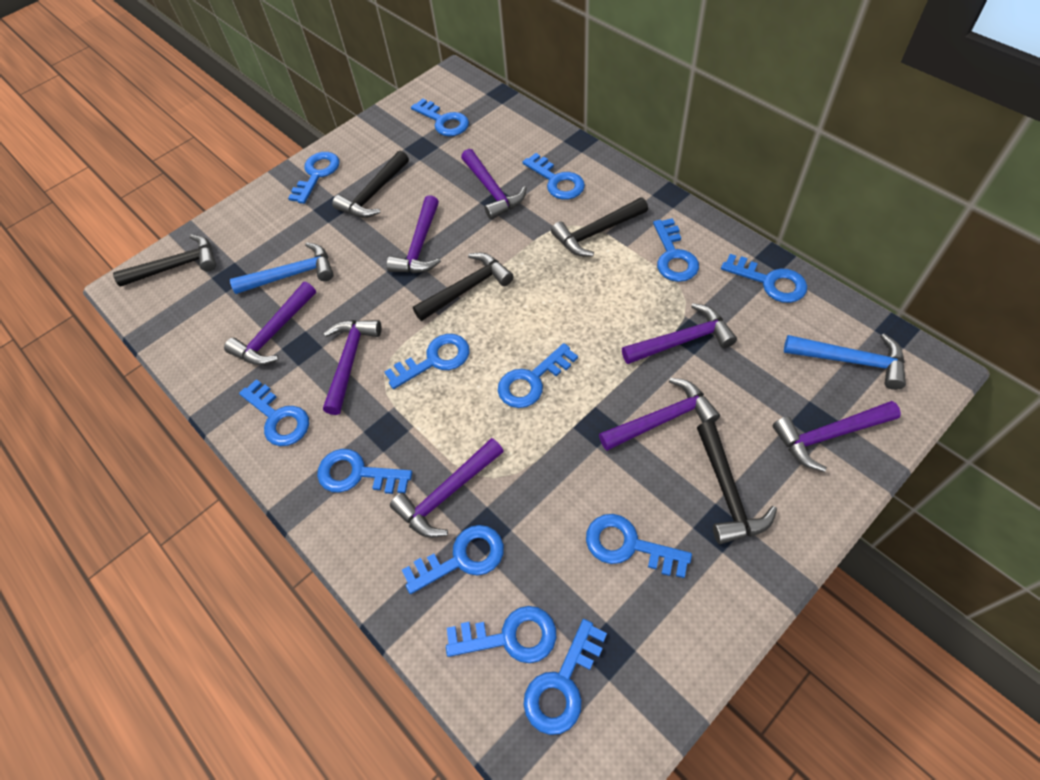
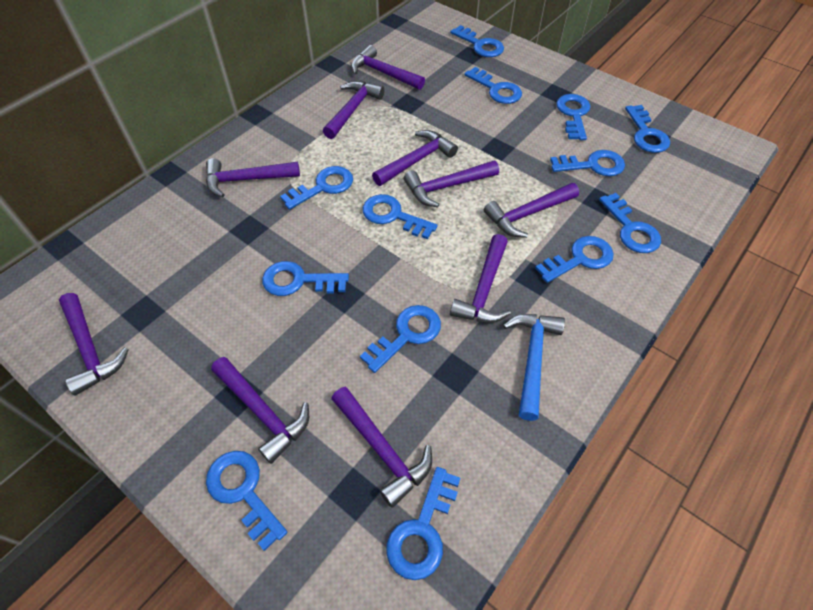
black hammer: 5 -> 0
blue hammer: 2 -> 1
purple hammer: 8 -> 10

